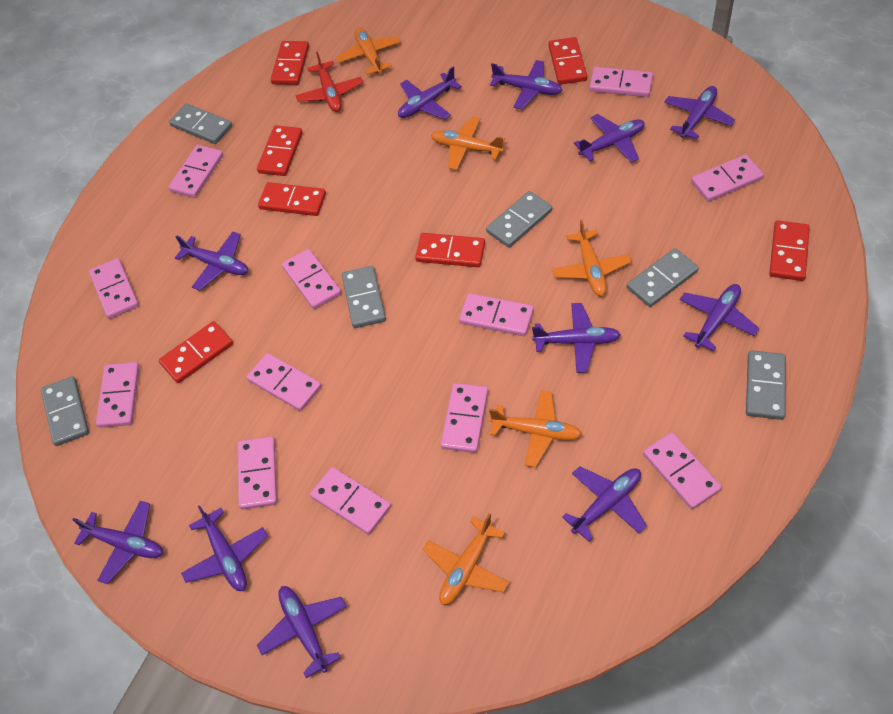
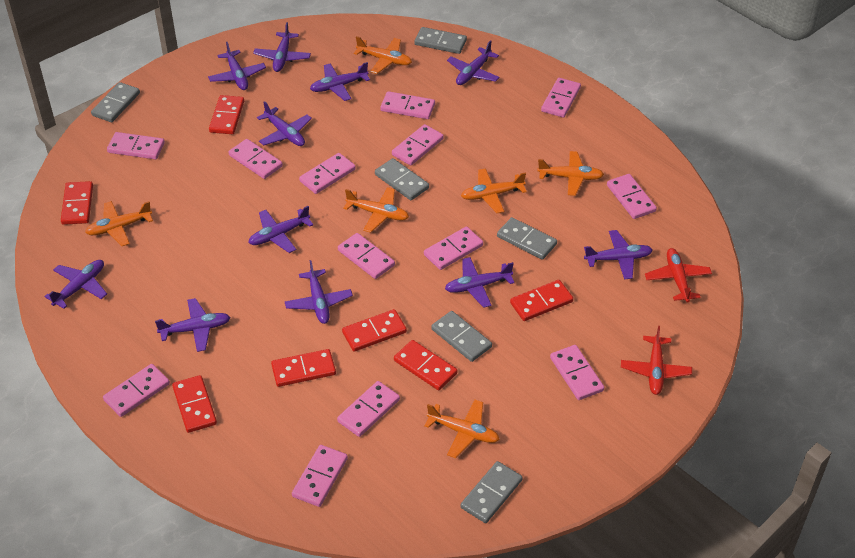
orange plane: 5 -> 6
pink domino: 12 -> 13
red plane: 1 -> 2

